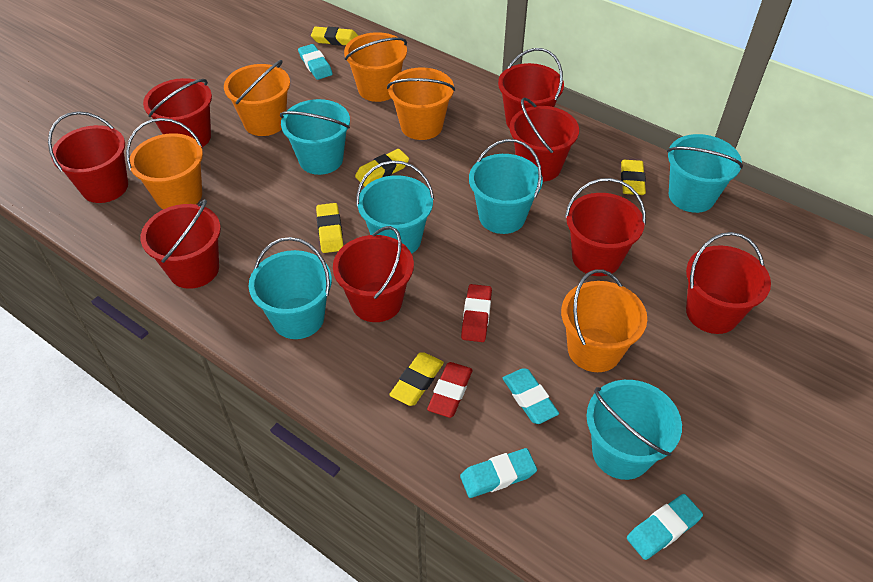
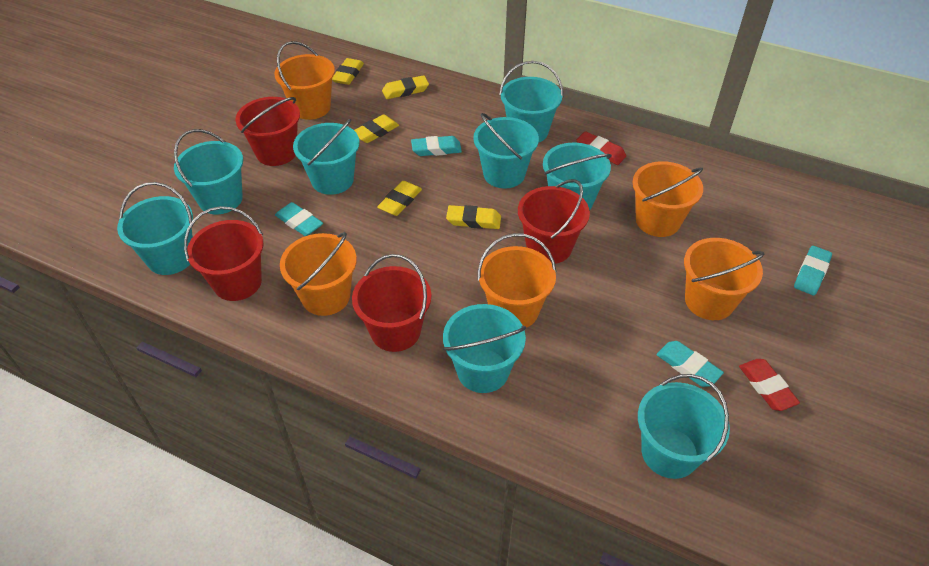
red bucket: 8 -> 4
turquoise bucket: 6 -> 8

